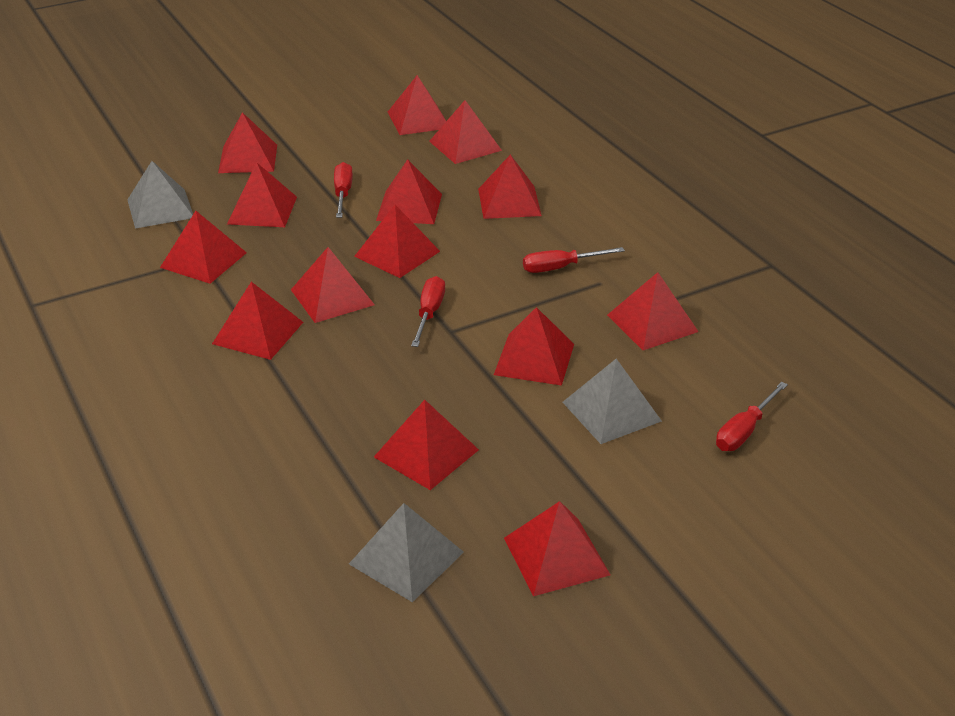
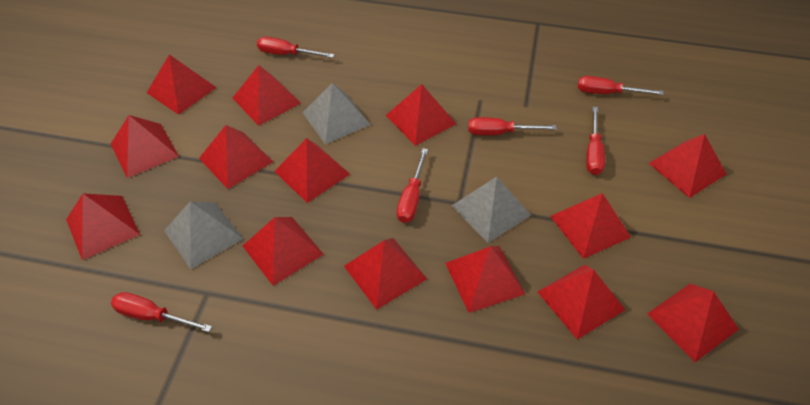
red screwdriver: 4 -> 6

